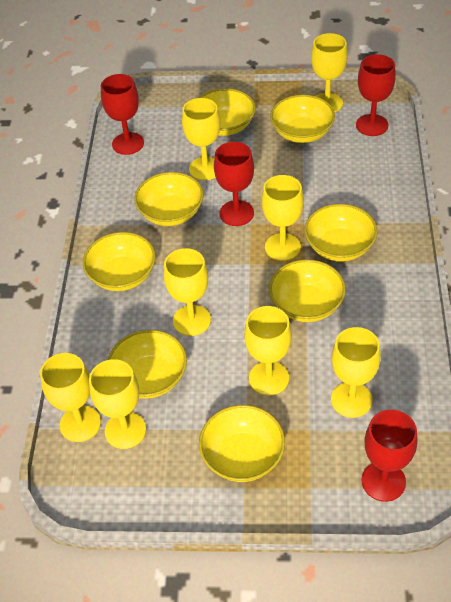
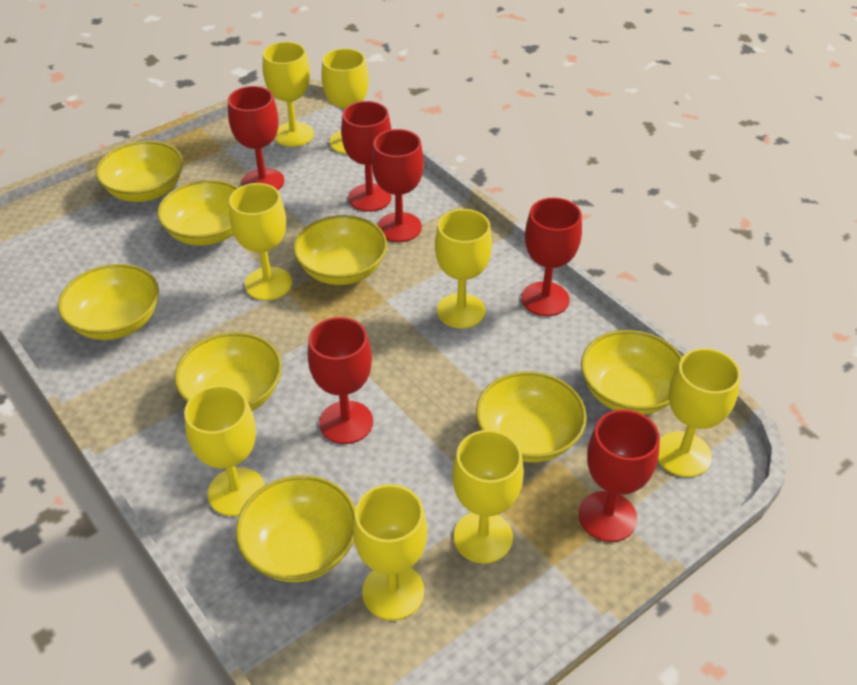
red goblet: 4 -> 6

